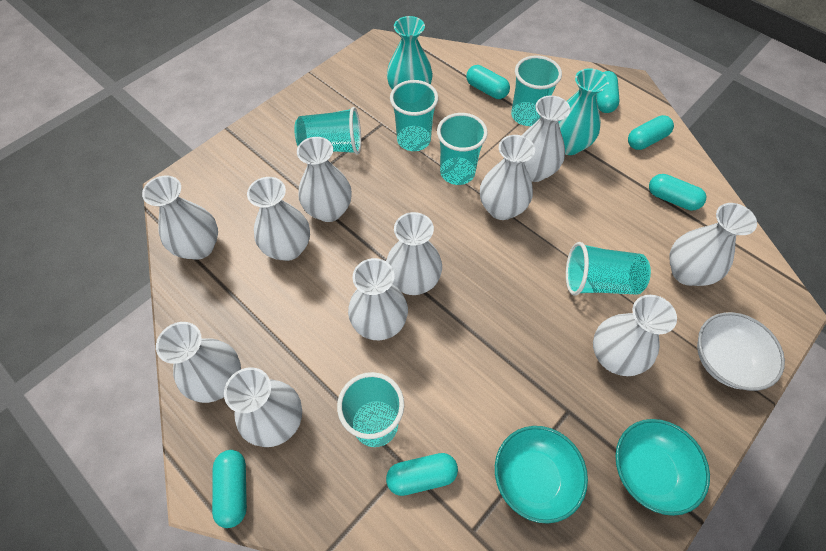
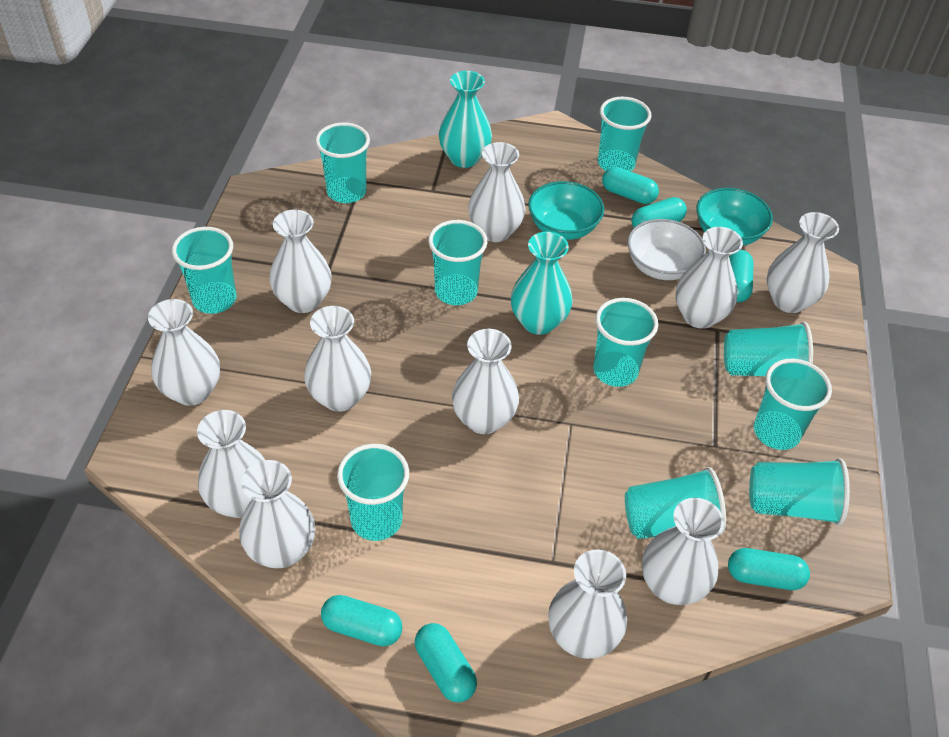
turquoise cup: 6 -> 10

